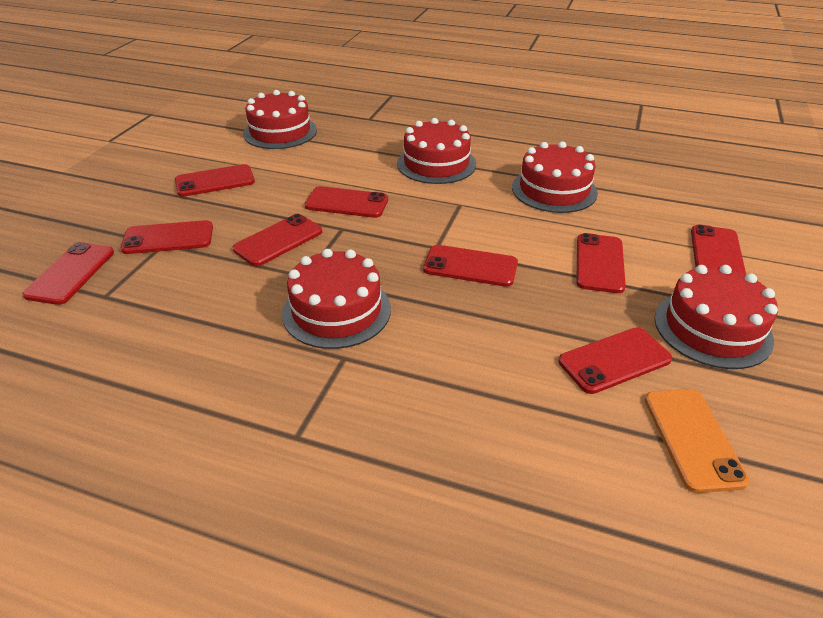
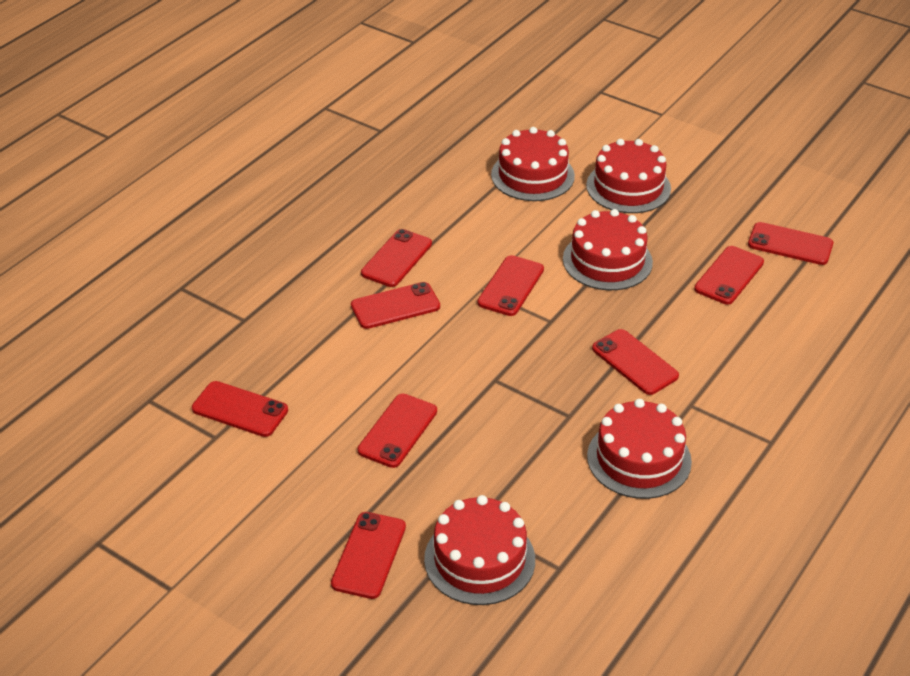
orange phone: 1 -> 0

